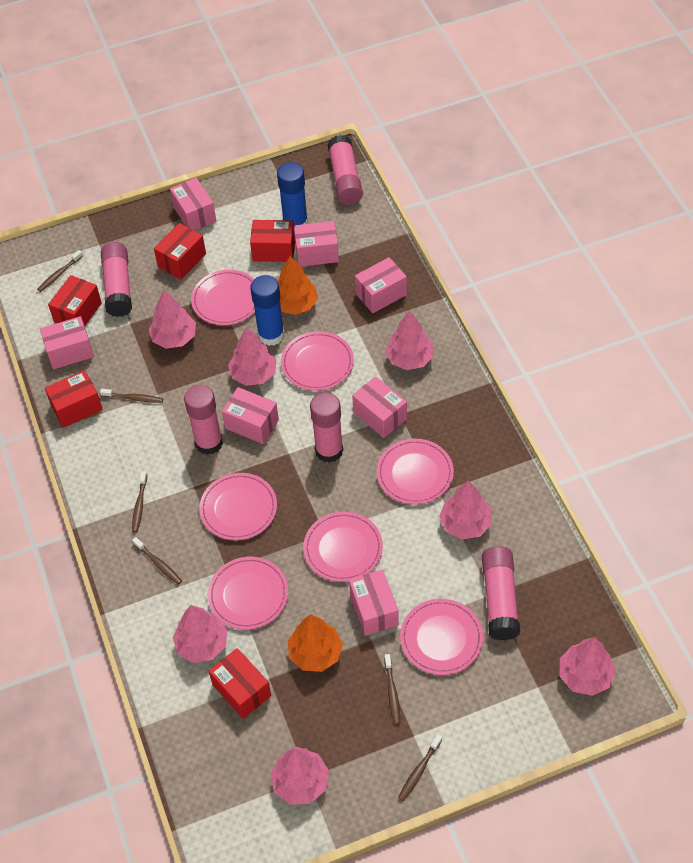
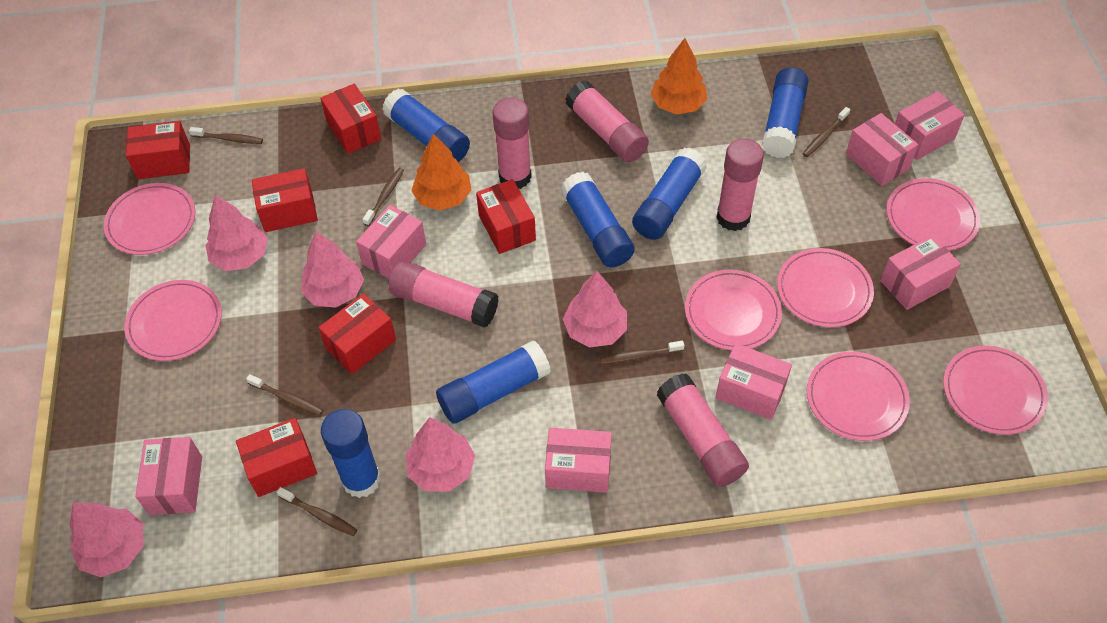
blue glue stick: 2 -> 6
pink tree: 7 -> 5
red box: 5 -> 6

